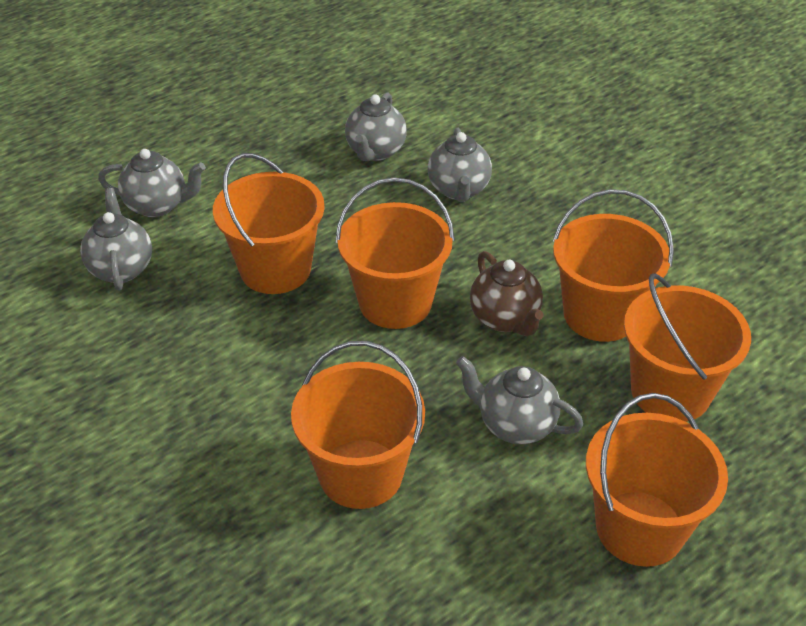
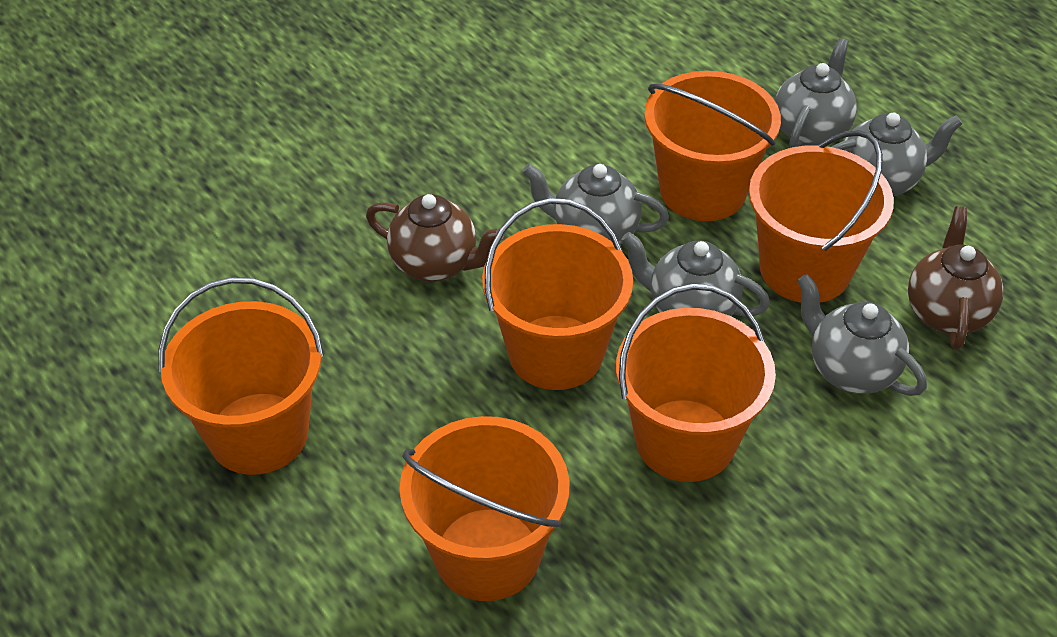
brown teapot: 1 -> 2

